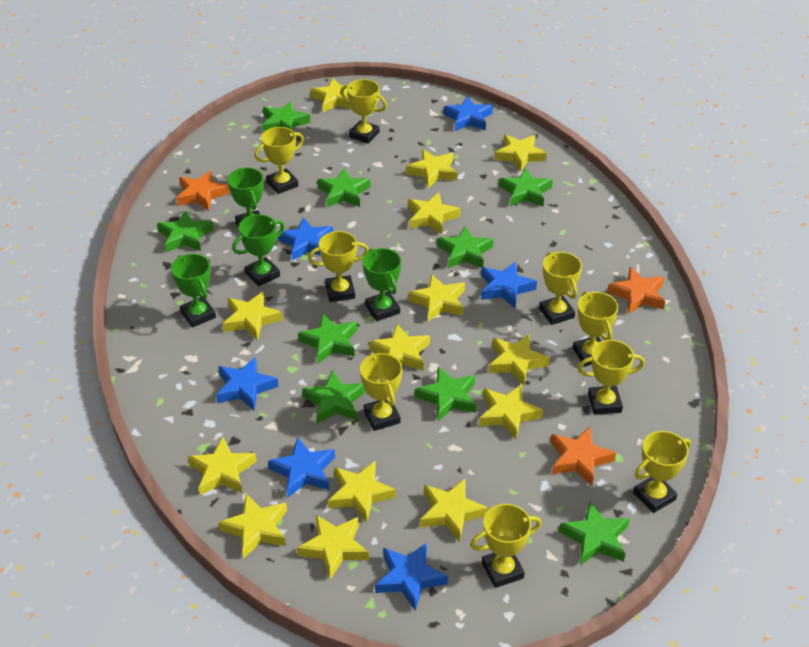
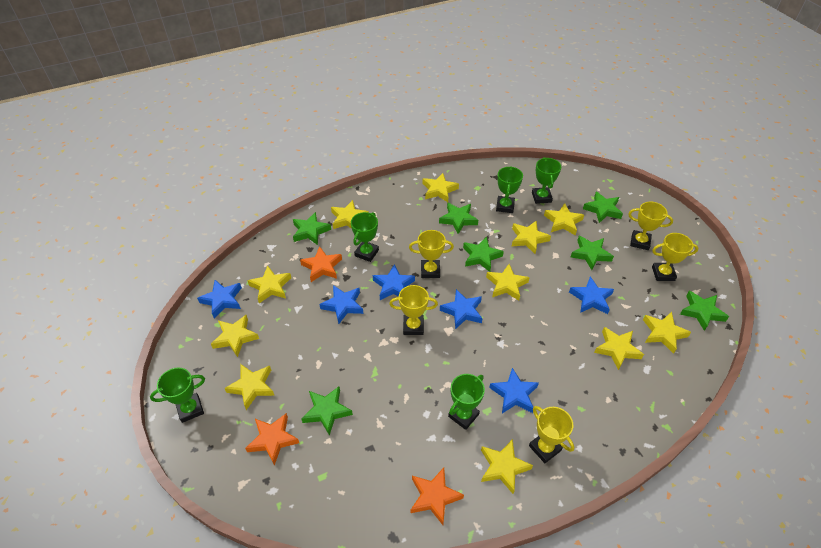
green star: 9 -> 7
green trophy: 4 -> 5
yellow star: 14 -> 11
yellow trophy: 9 -> 5

